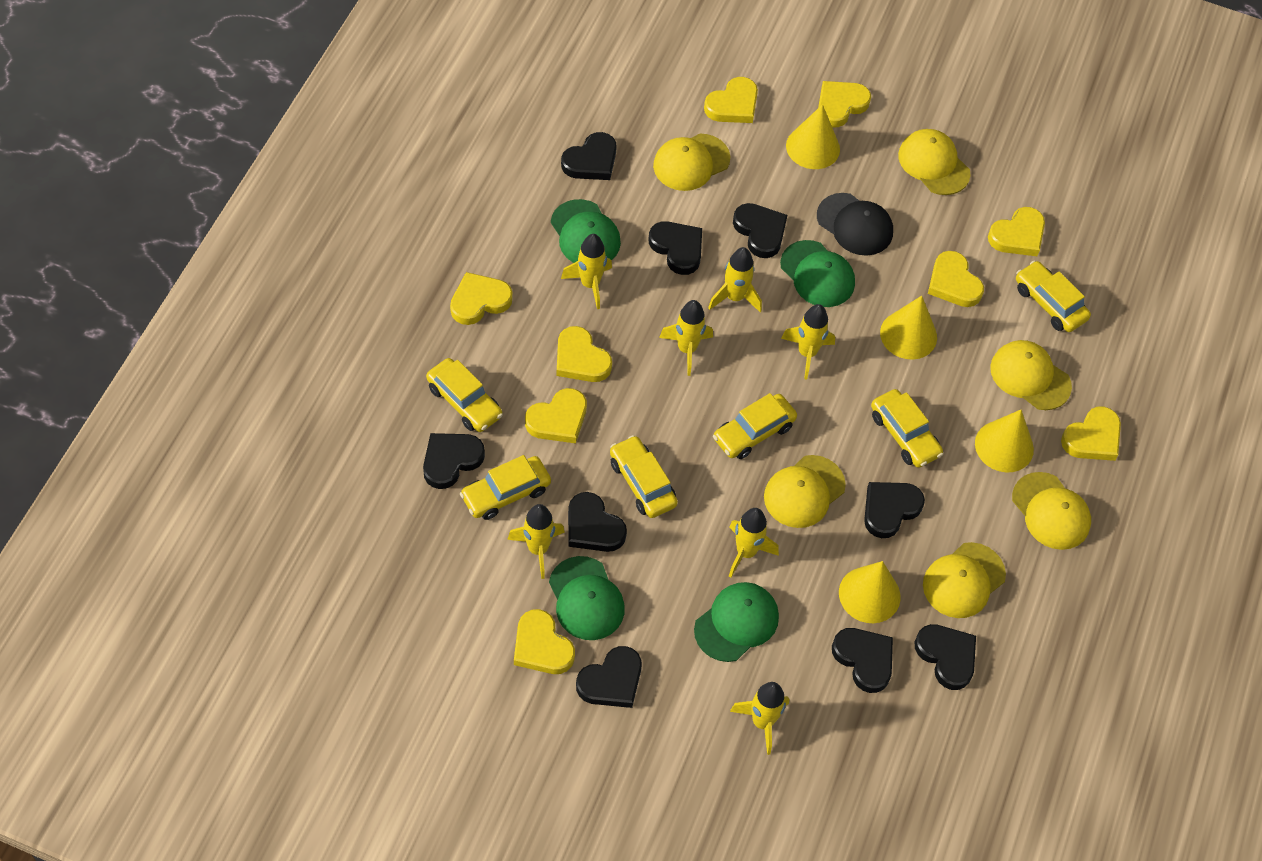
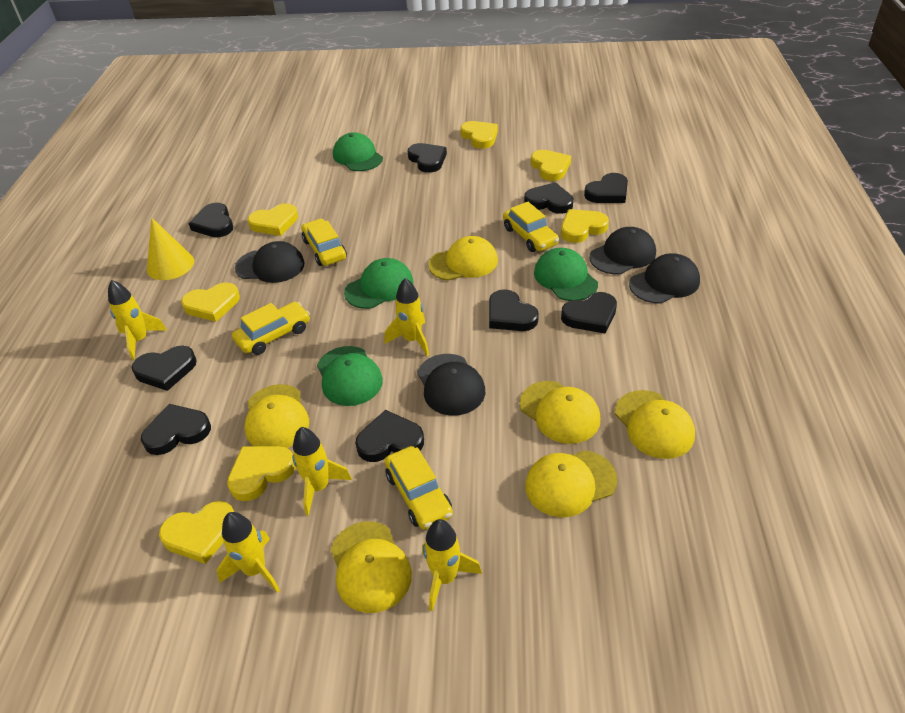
black cap: 1 -> 4
yellow car: 6 -> 4
yellow cone: 4 -> 1
yellow heart: 9 -> 7
yellow rocket: 7 -> 5

